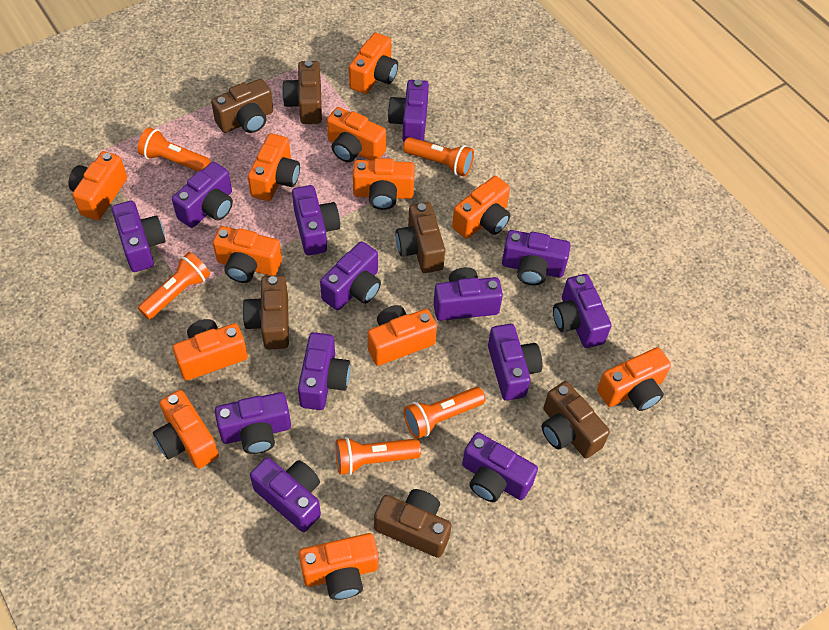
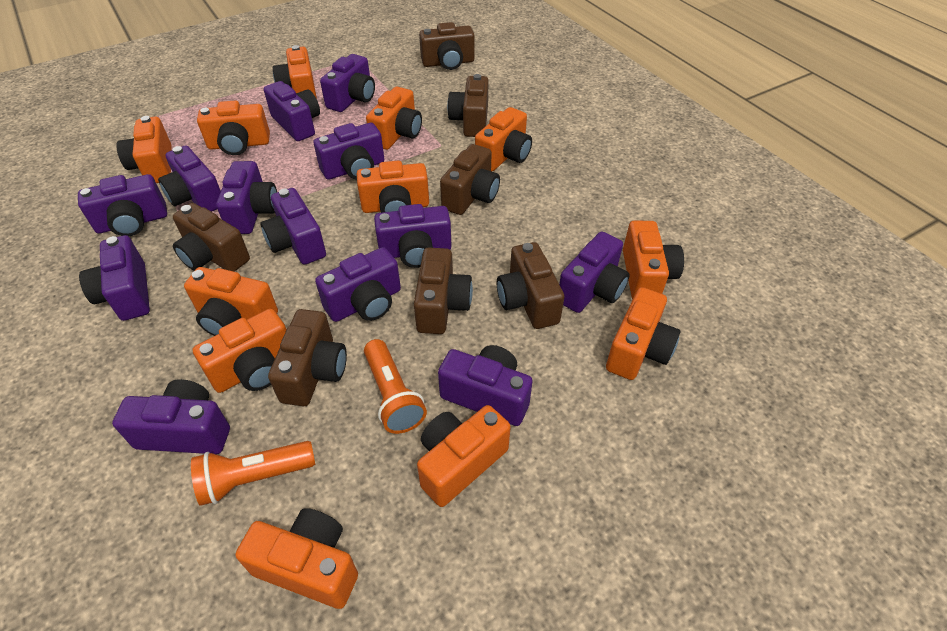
brown camera: 6 -> 7
orange flashlight: 5 -> 2

